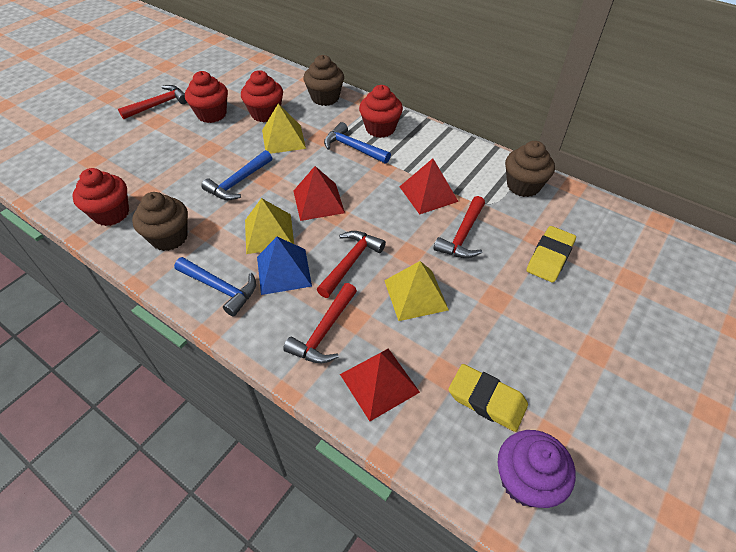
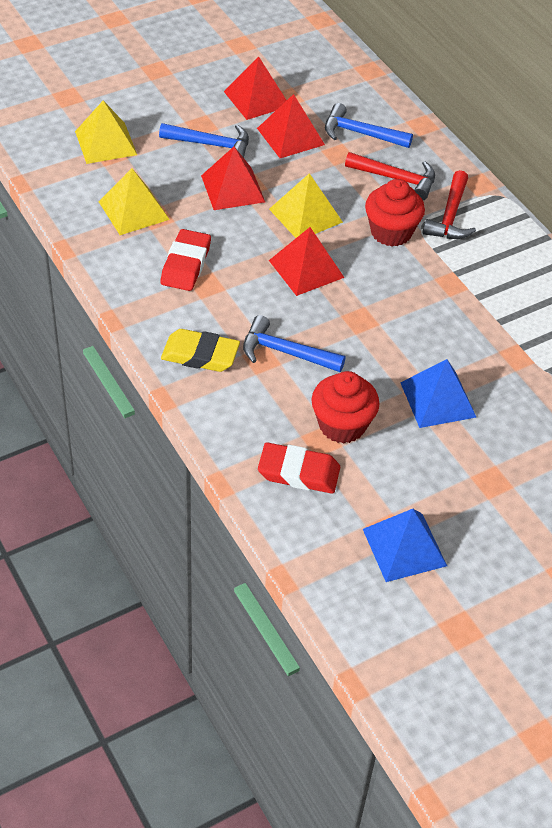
blue pyramid: 1 -> 2
brown cupcake: 3 -> 0
purple cupcake: 1 -> 0
red cupcake: 4 -> 2
red eraser: 0 -> 2
red hammer: 4 -> 2
red pyramid: 3 -> 4
yellow eraser: 2 -> 1

